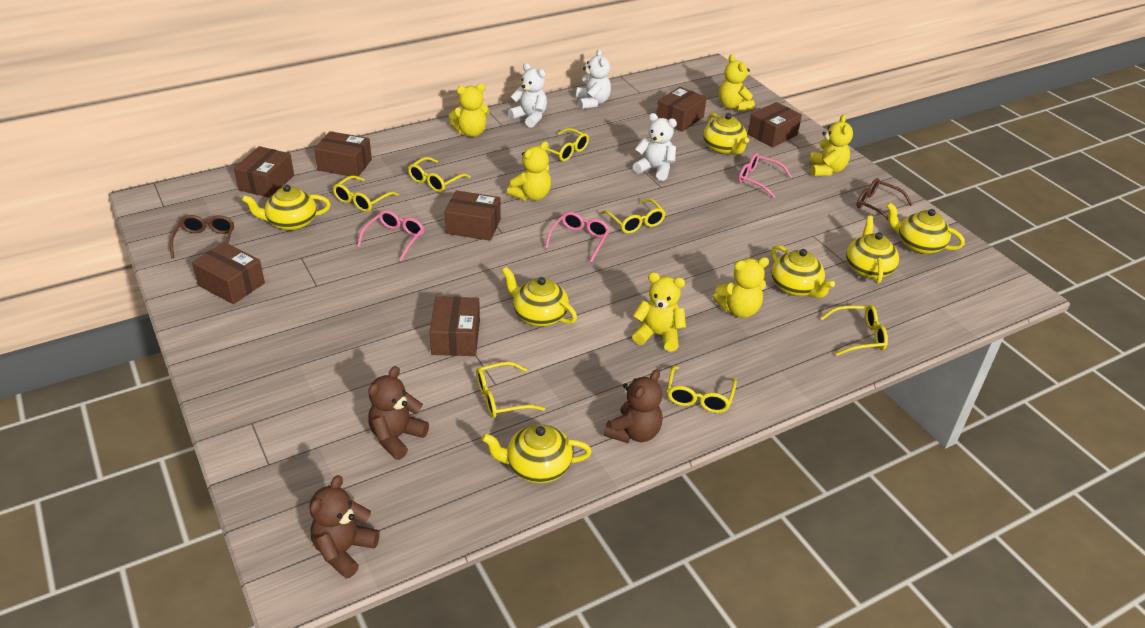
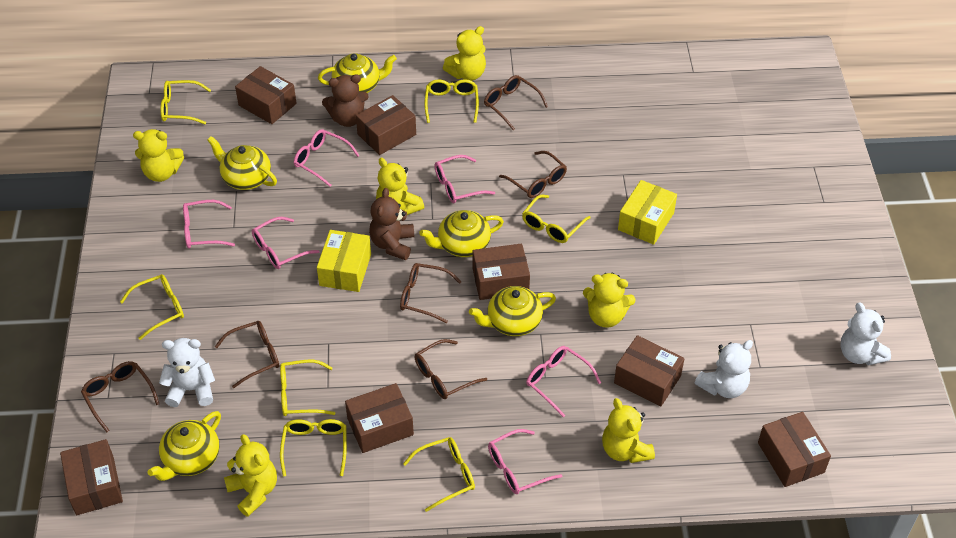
brown glasses: 2 -> 6
brown teddy bear: 3 -> 2
pink glasses: 3 -> 6
yellow box: 0 -> 2
yellow teapot: 7 -> 5

